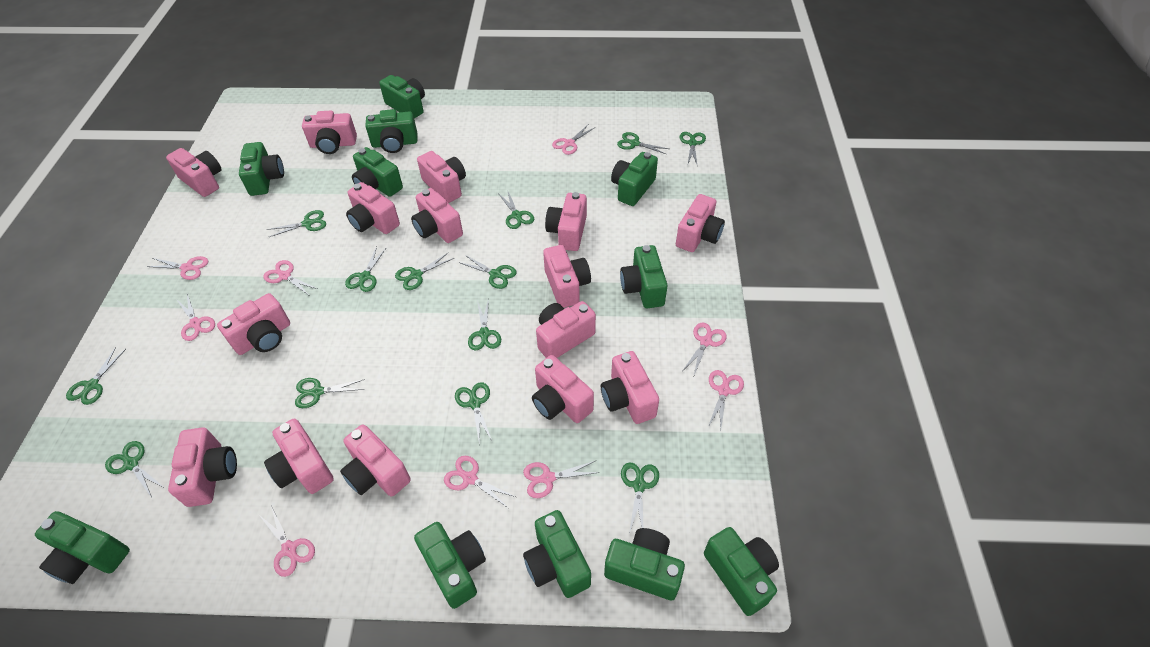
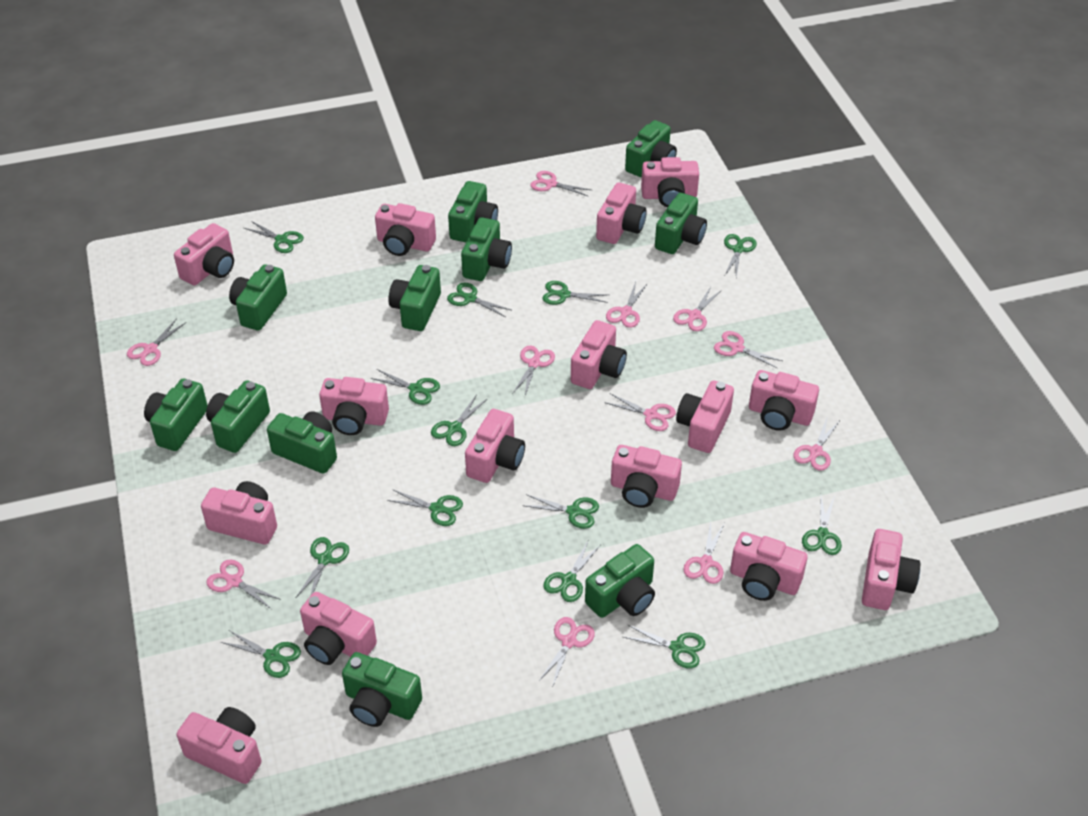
pink scissors: 9 -> 11

